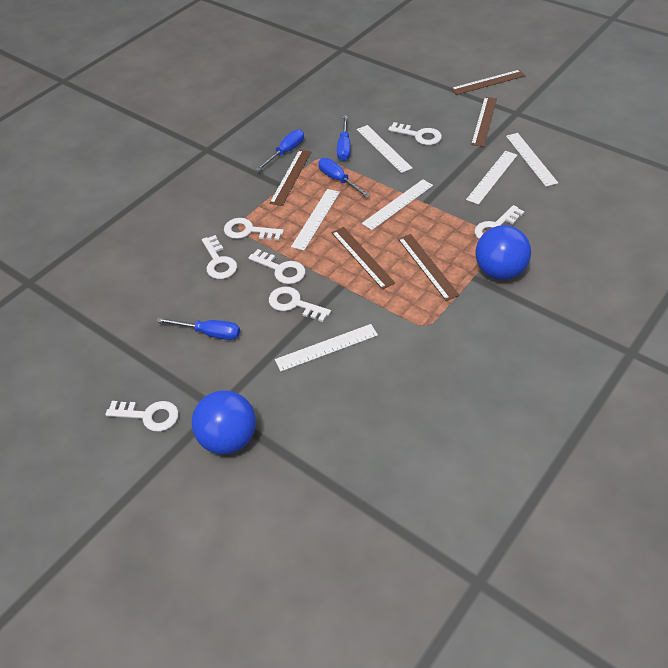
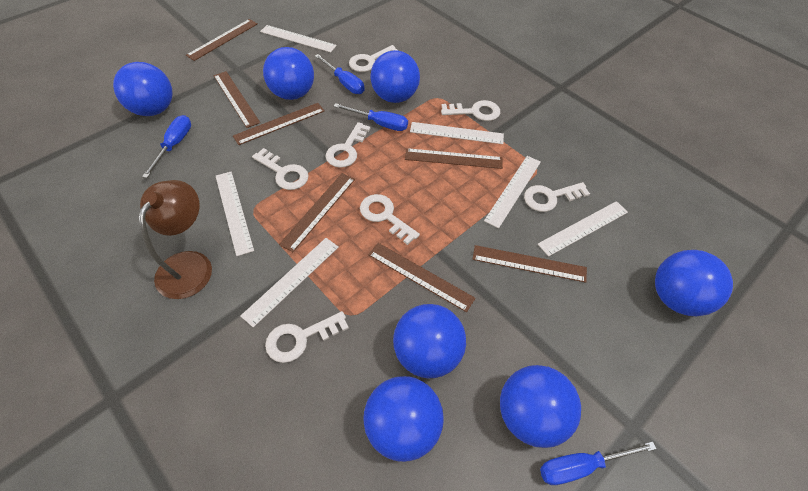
blue ball: 2 -> 7
brown lamp: 0 -> 1
brown ruler: 5 -> 7

